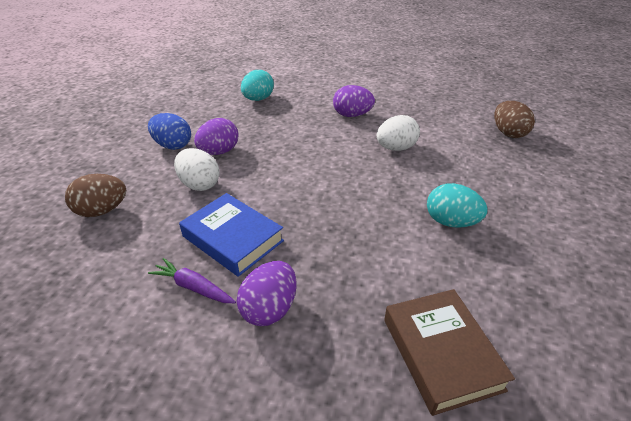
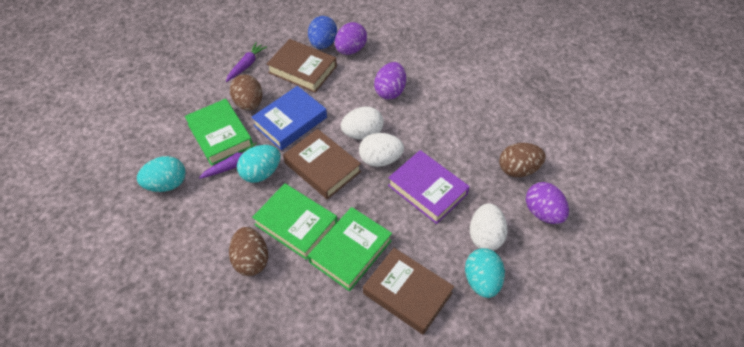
brown book: 1 -> 3
brown egg: 2 -> 3
green book: 0 -> 3
purple book: 0 -> 1
purple carrot: 1 -> 2
turquoise egg: 2 -> 3
white egg: 2 -> 3

